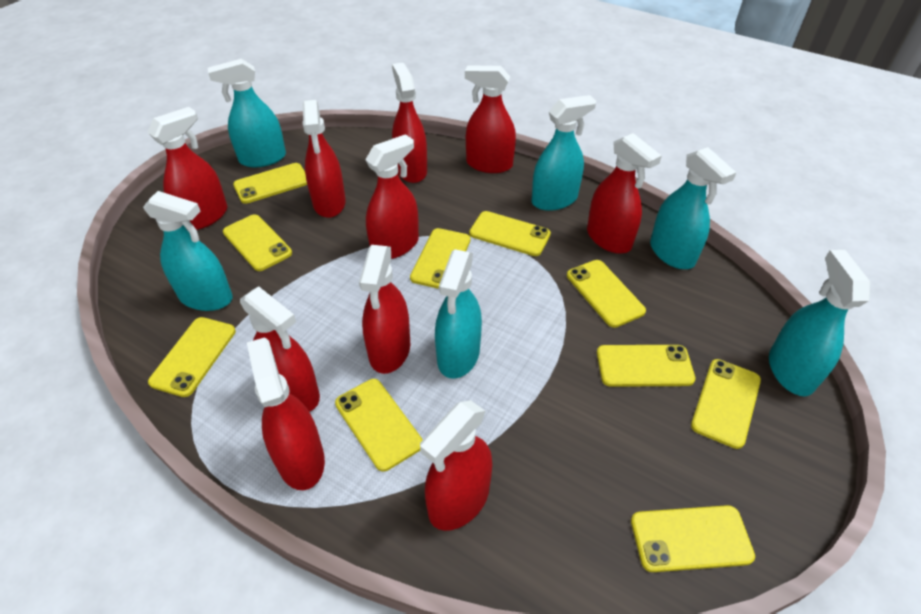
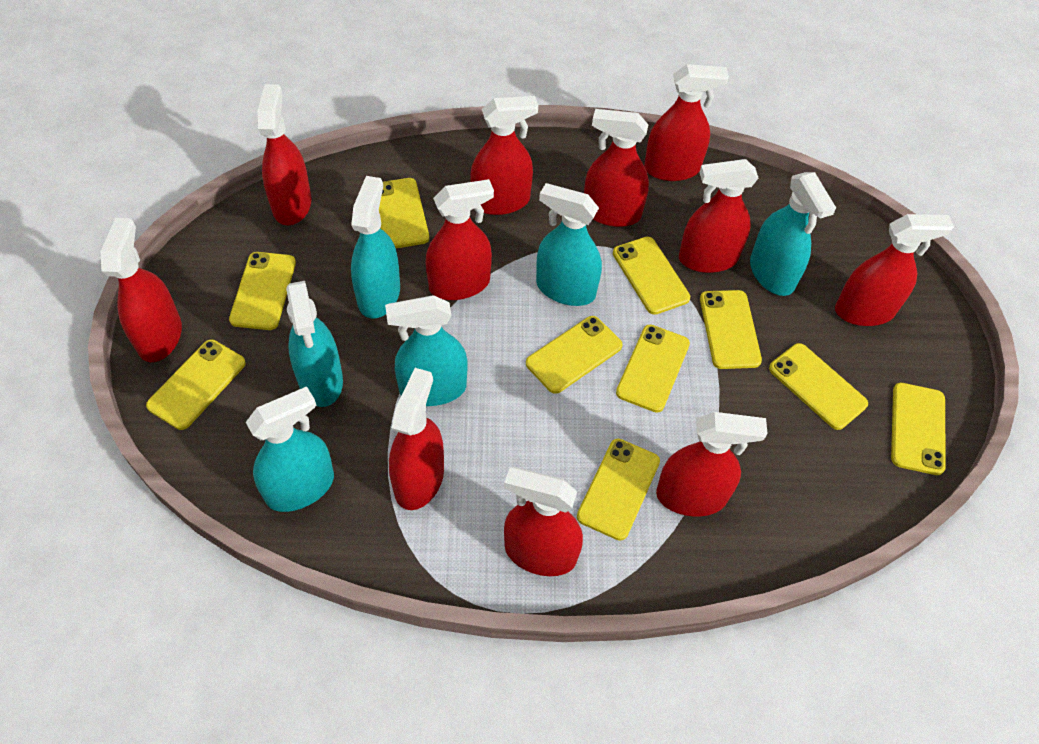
red spray bottle: 10 -> 11

